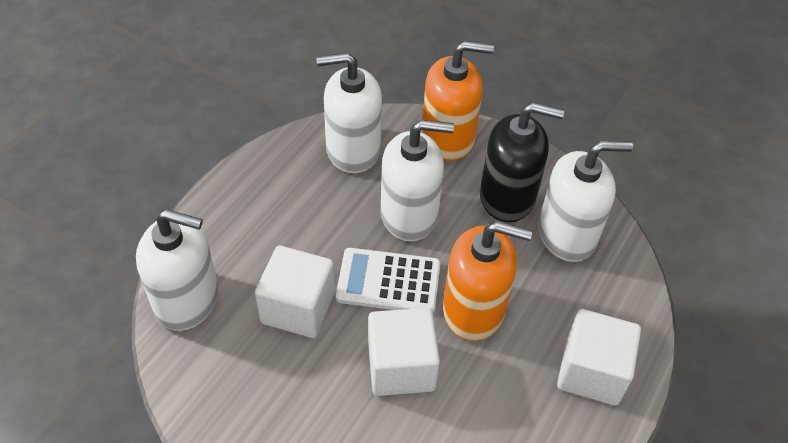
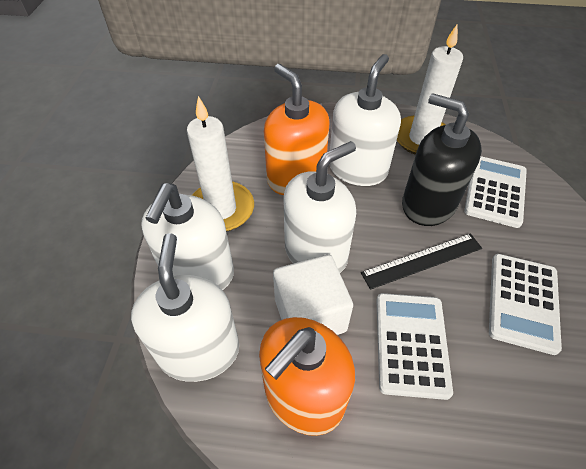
black ruler: 0 -> 1
white calculator: 1 -> 3
white candle: 0 -> 2
white cube: 3 -> 1

